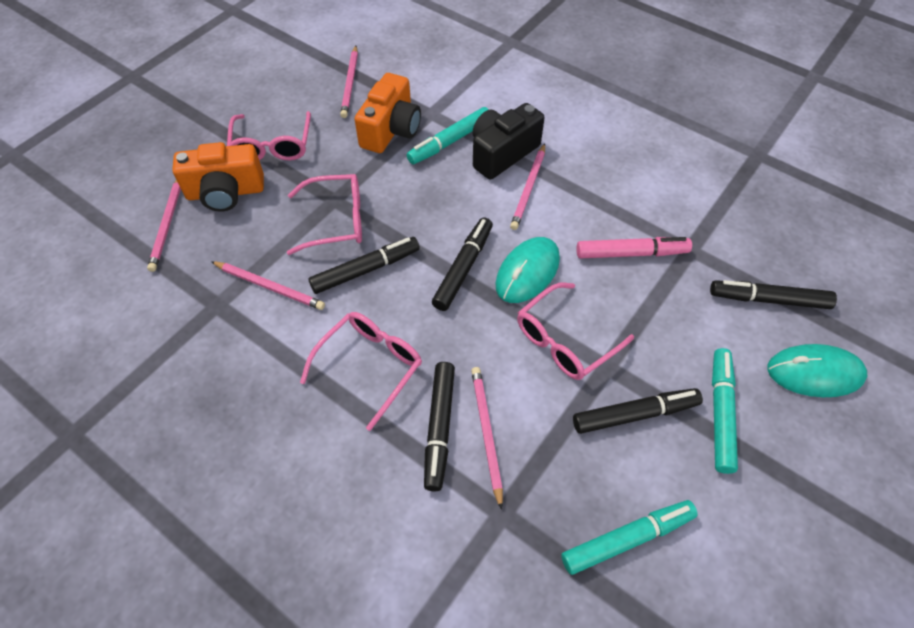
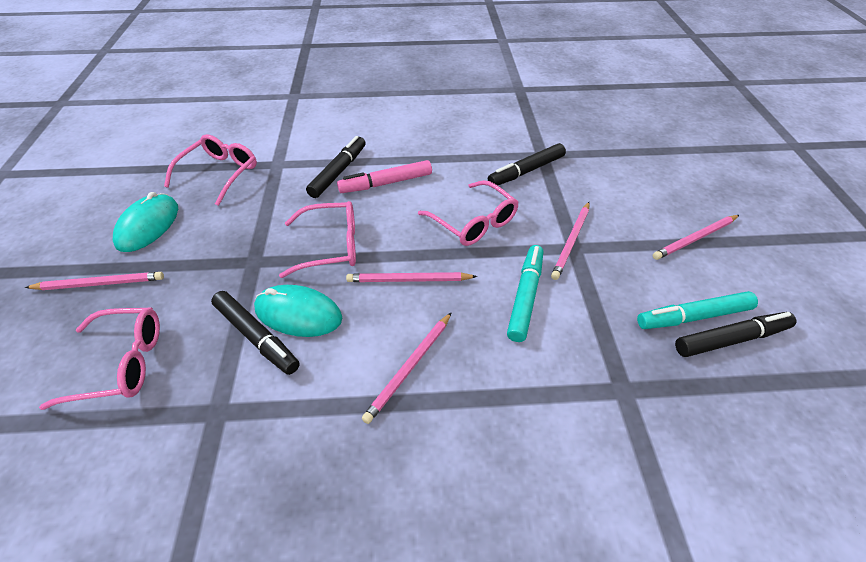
black camera: 1 -> 0
black marker: 5 -> 4
orange camera: 2 -> 0
turquoise marker: 3 -> 2

